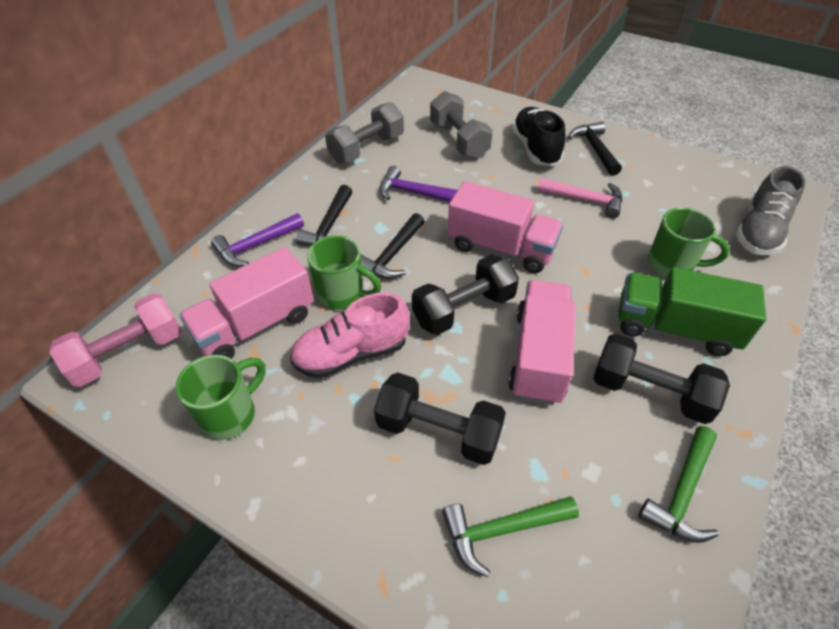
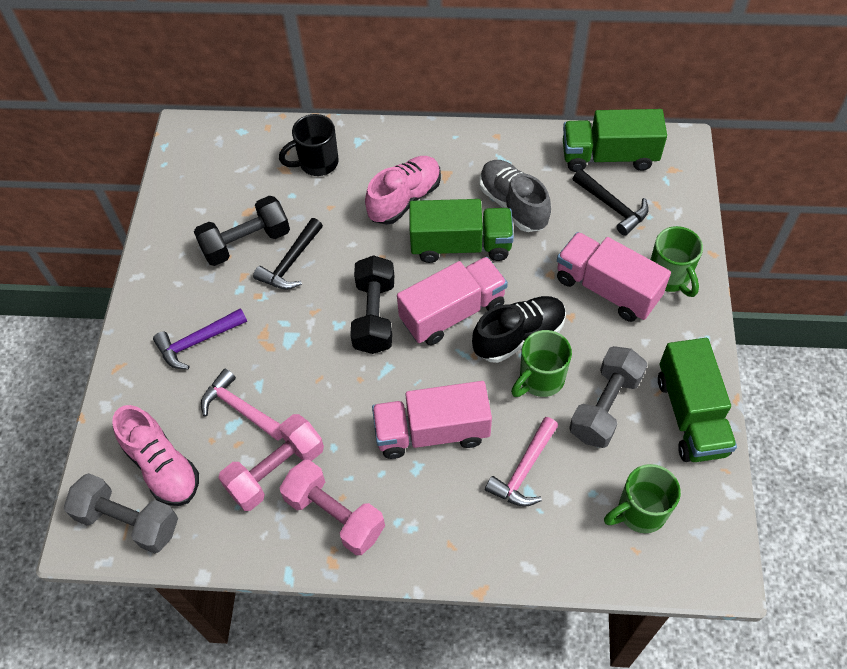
black dumbbell: 3 -> 2
black hammer: 3 -> 2
black mug: 0 -> 1
green hammer: 2 -> 0
green truck: 1 -> 3
pink dumbbell: 1 -> 2
pink hammer: 1 -> 2
pink shoe: 1 -> 2
purple hammer: 2 -> 1

